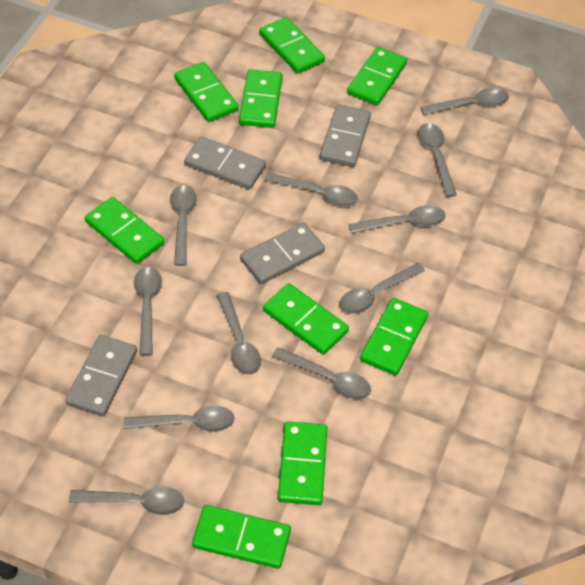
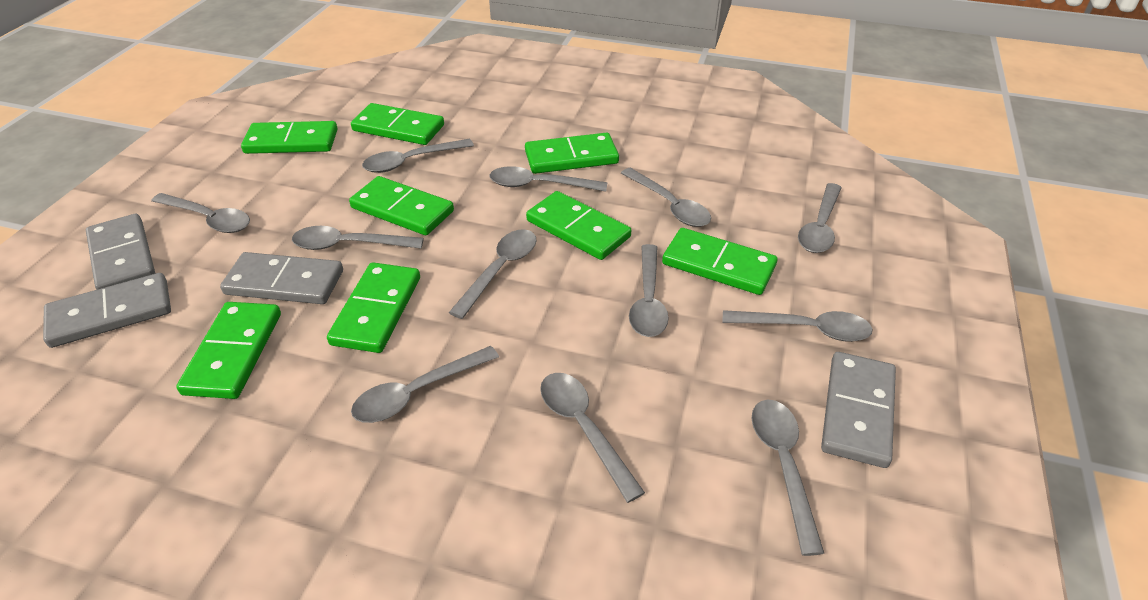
green domino: 9 -> 8
grey spoon: 11 -> 12

